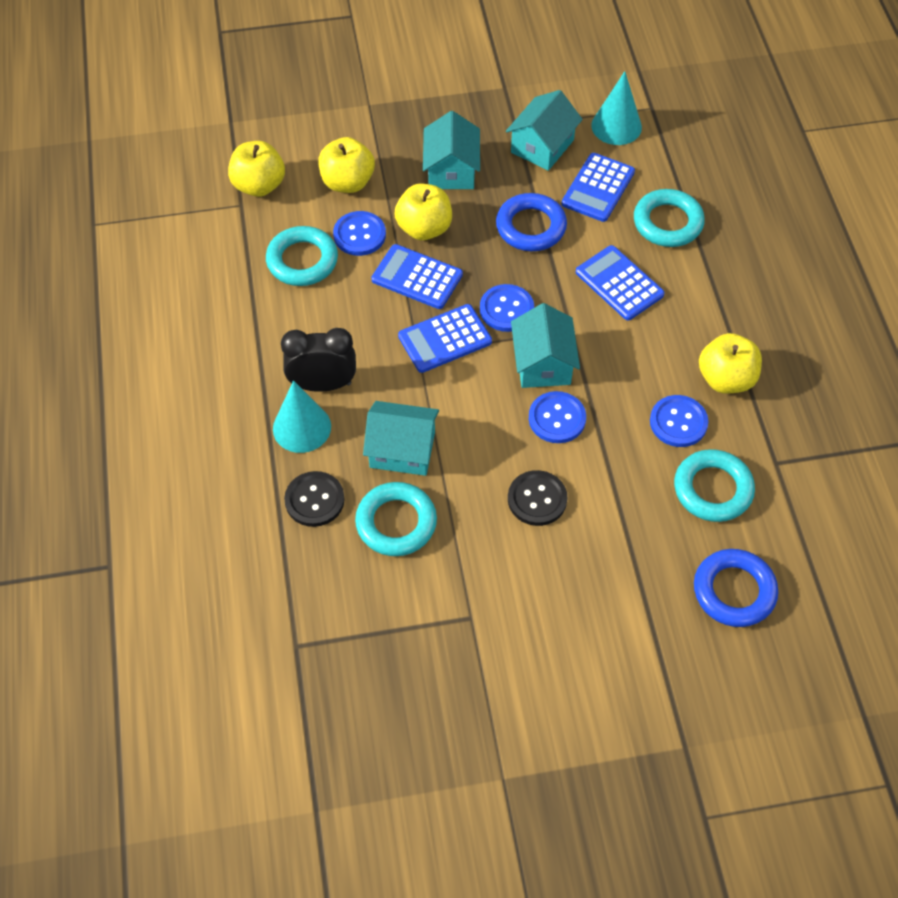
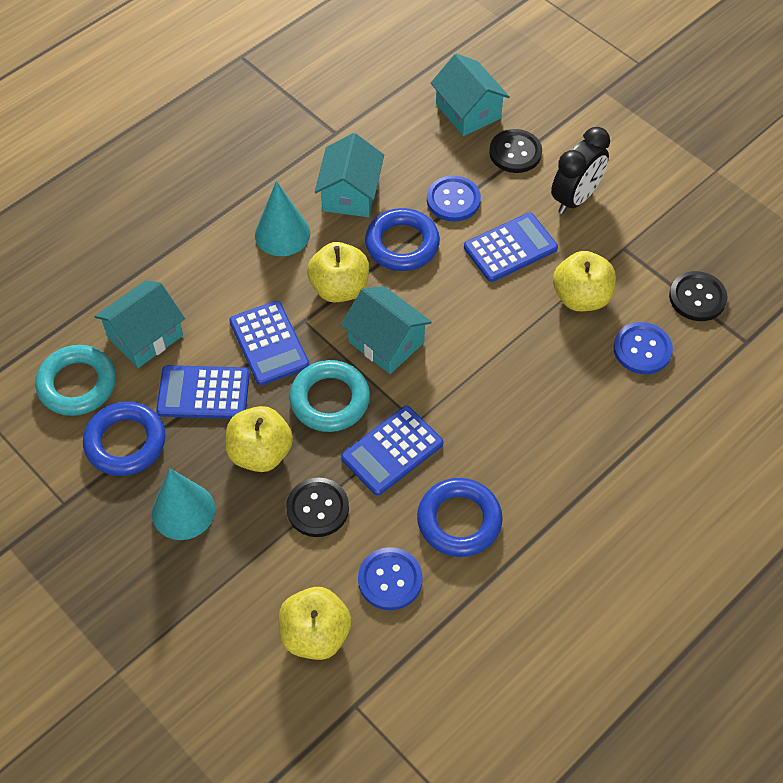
black button: 2 -> 3
blue button: 4 -> 3
blue ring: 2 -> 3
turquoise ring: 4 -> 2

